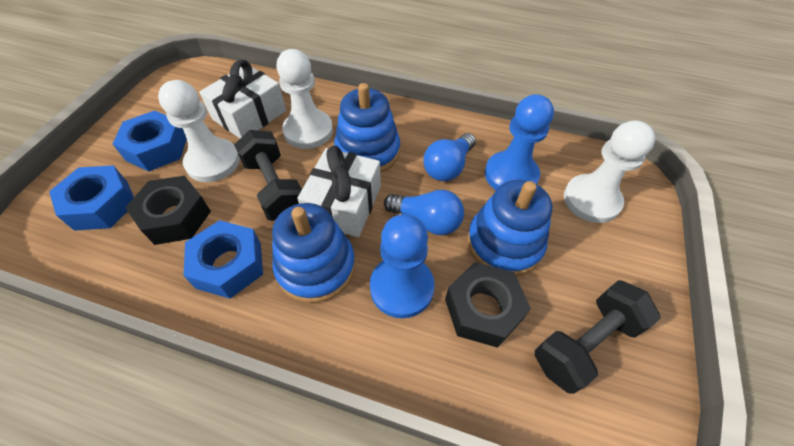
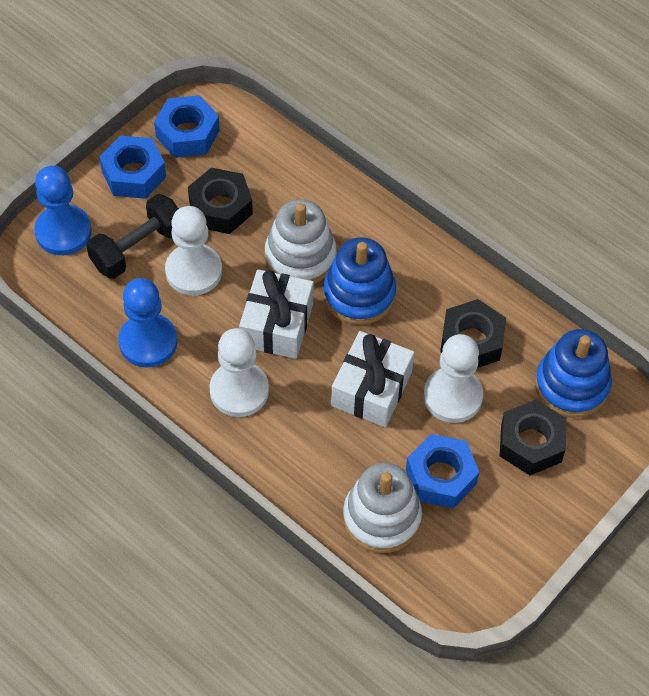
black dumbbell: 2 -> 1
black nut: 2 -> 3
blue light bulb: 2 -> 0
blue stacking toy: 3 -> 2
white stacking toy: 0 -> 2

